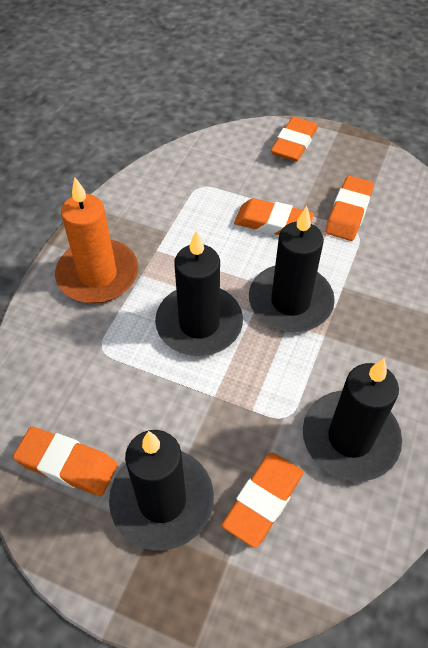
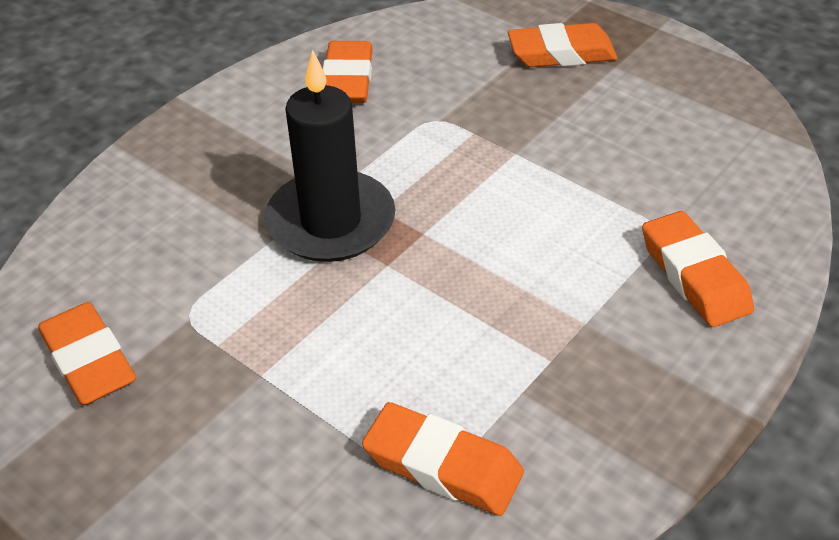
black candle: 4 -> 1
orange candle: 1 -> 0

